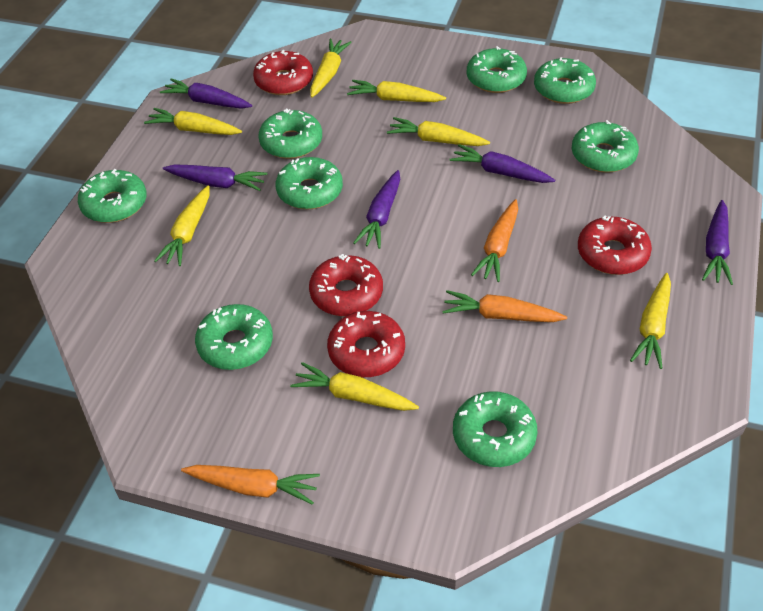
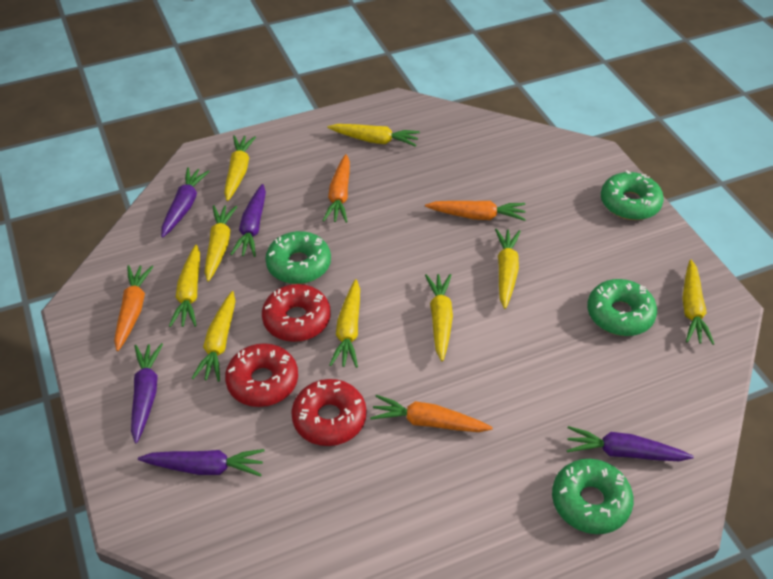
green donut: 8 -> 4
orange carrot: 3 -> 4
red donut: 4 -> 3
yellow carrot: 7 -> 9

